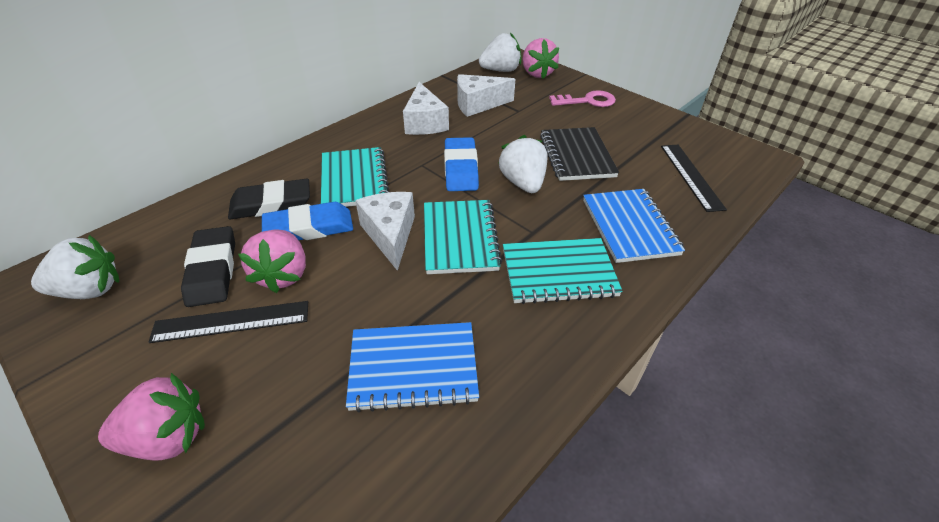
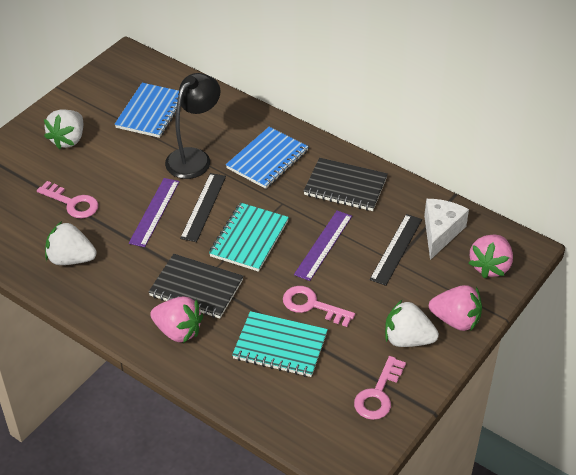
black eraser: 2 -> 0
black lamp: 0 -> 1
black notebook: 1 -> 2
blue eraser: 2 -> 0
pink key: 1 -> 3
purple ruler: 0 -> 2
turquoise notebook: 3 -> 2
white cheese: 3 -> 1

